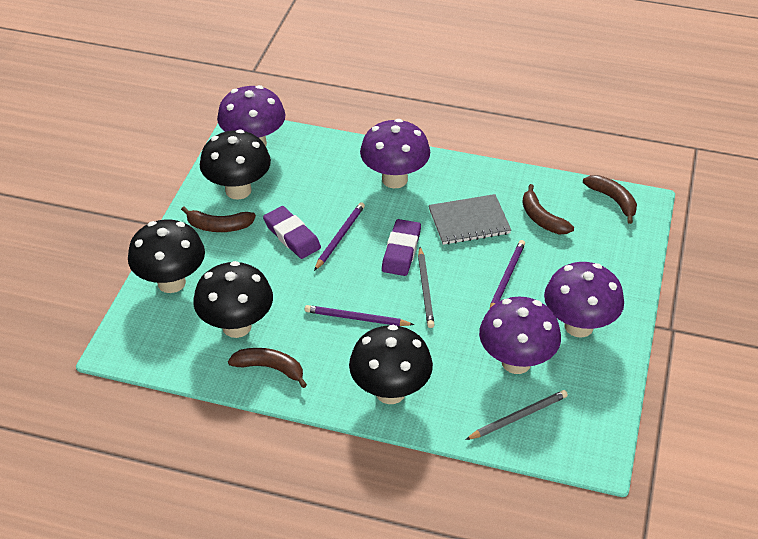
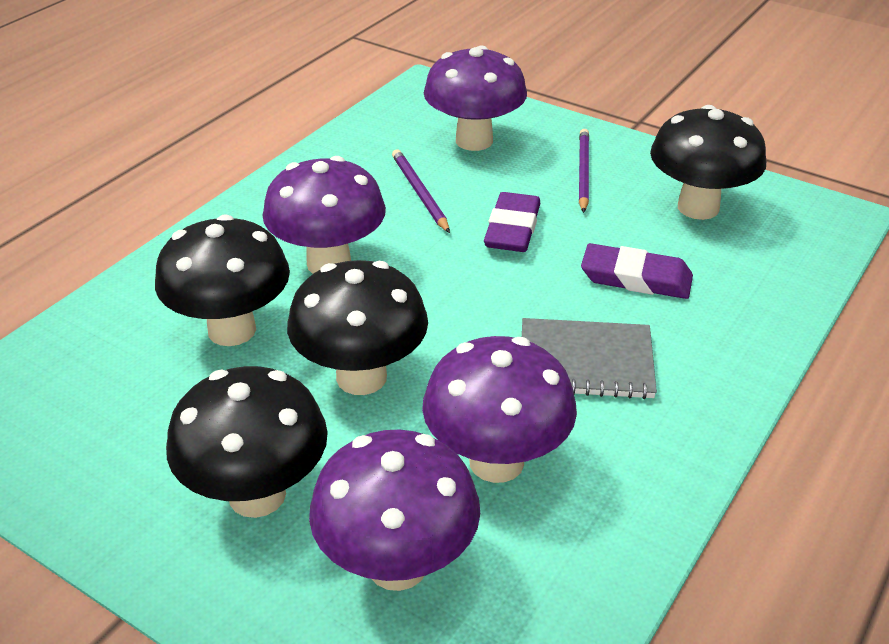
brown banana: 4 -> 0
grey pencil: 2 -> 0
purple pencil: 3 -> 2

